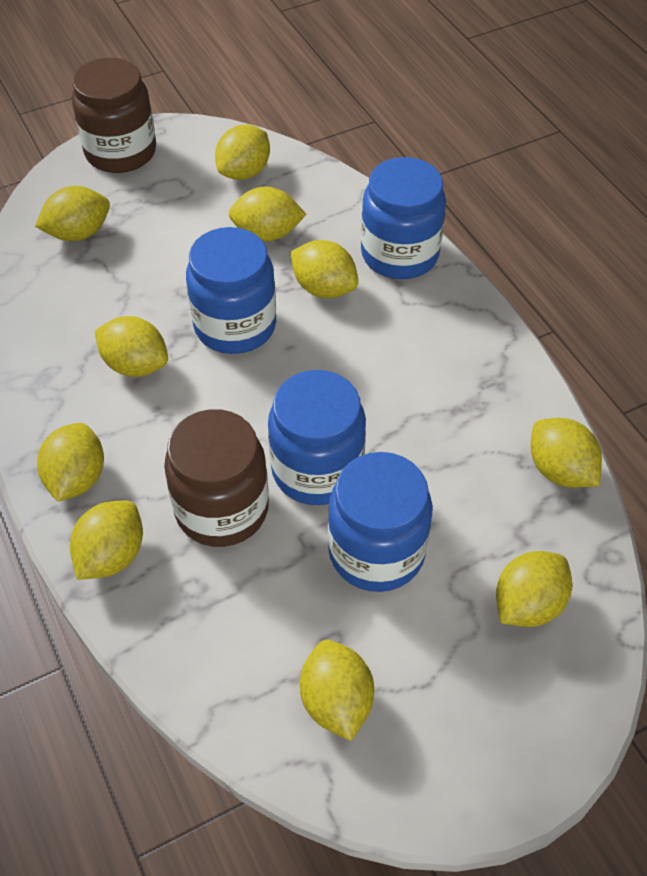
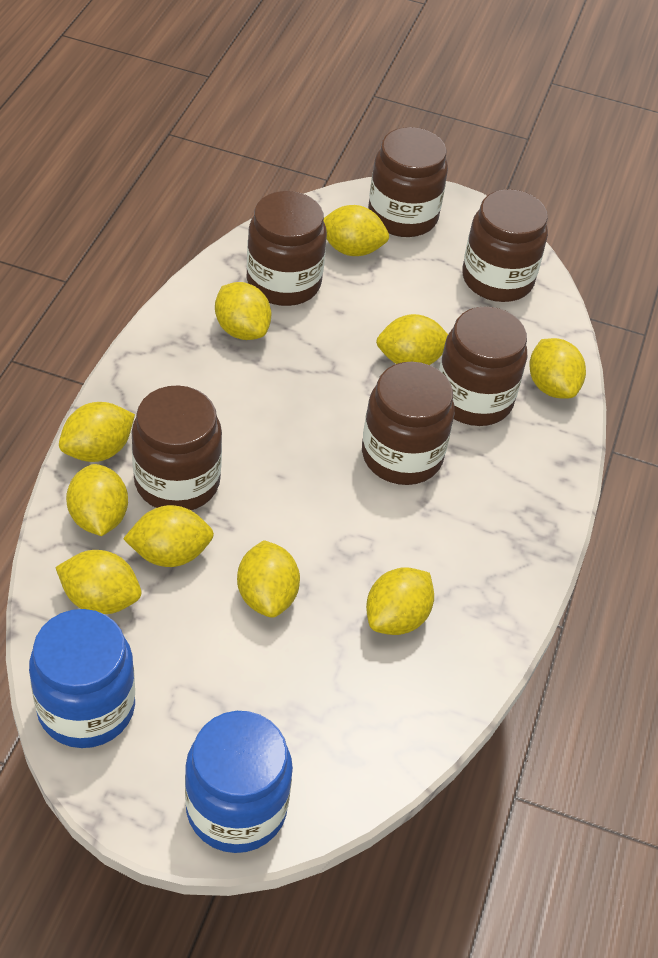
blue jar: 4 -> 2
brown jar: 2 -> 6

